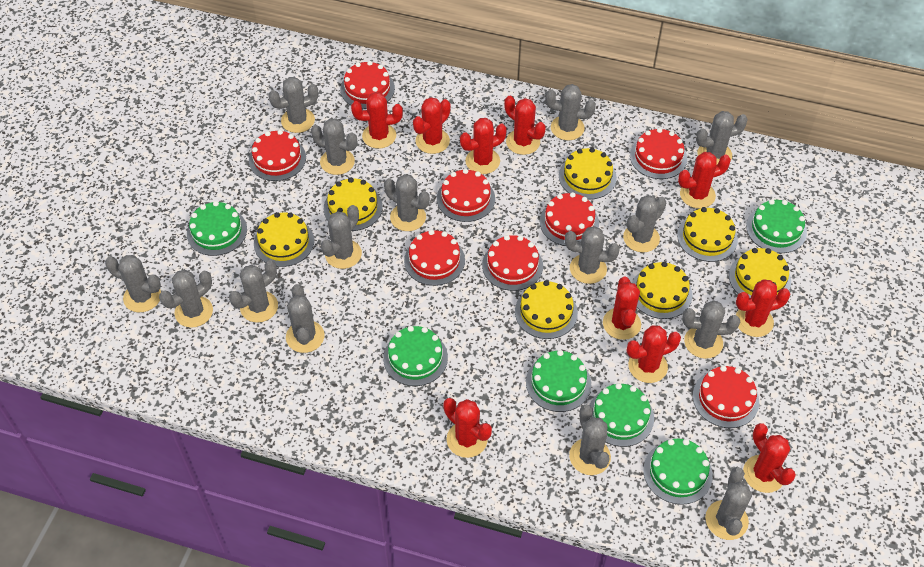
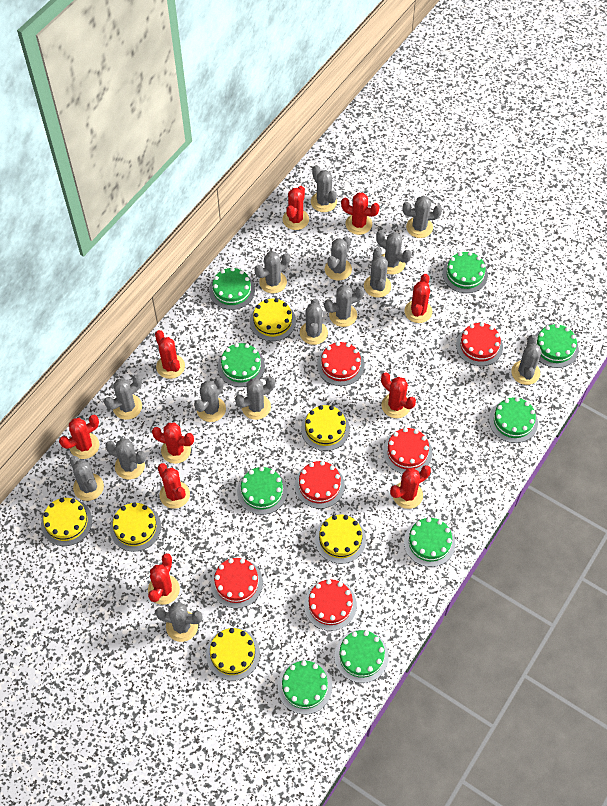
green cake: 6 -> 9
red cake: 8 -> 6
yellow cake: 7 -> 6

